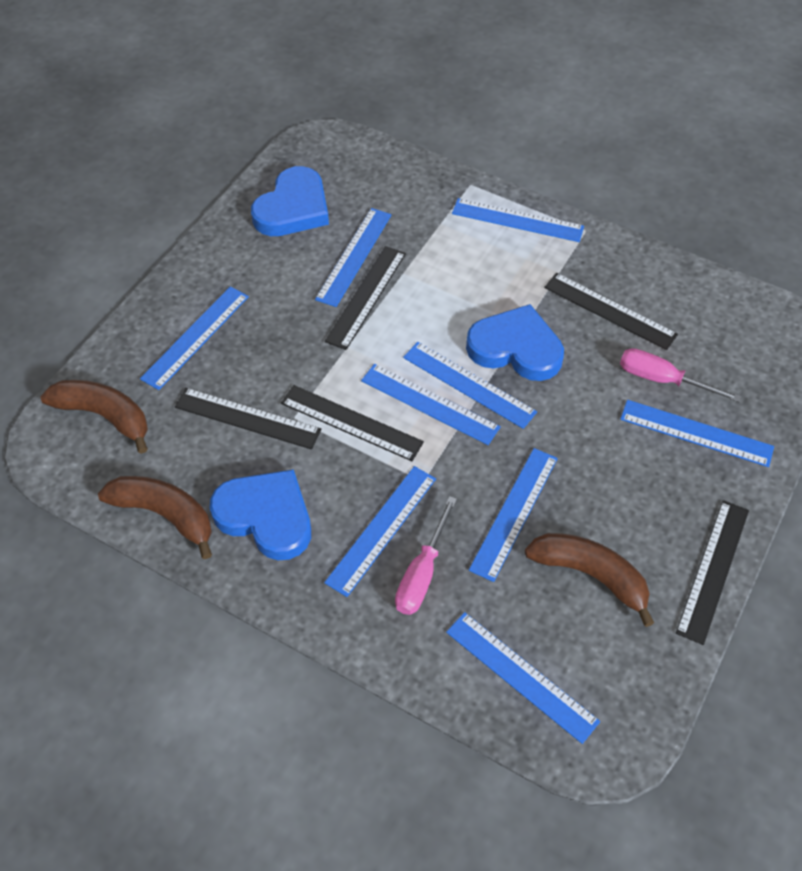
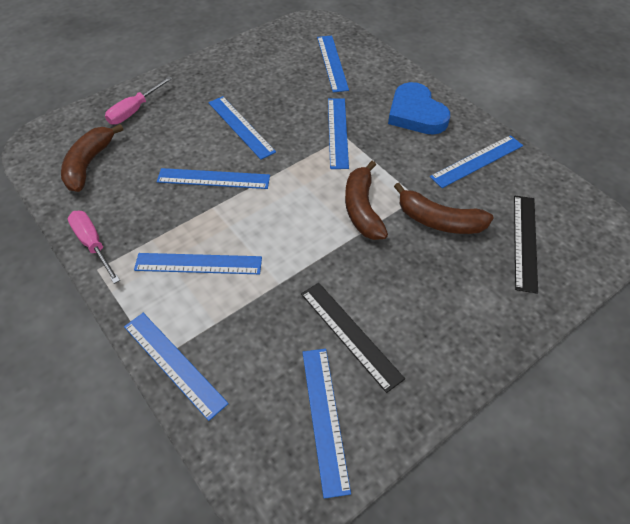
black ruler: 5 -> 2
blue heart: 3 -> 1
blue ruler: 9 -> 8

